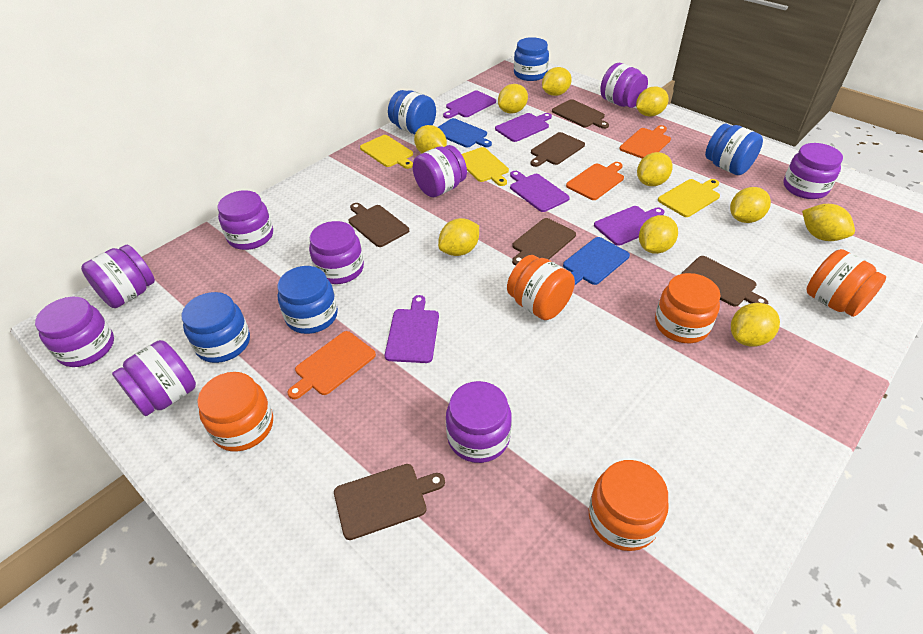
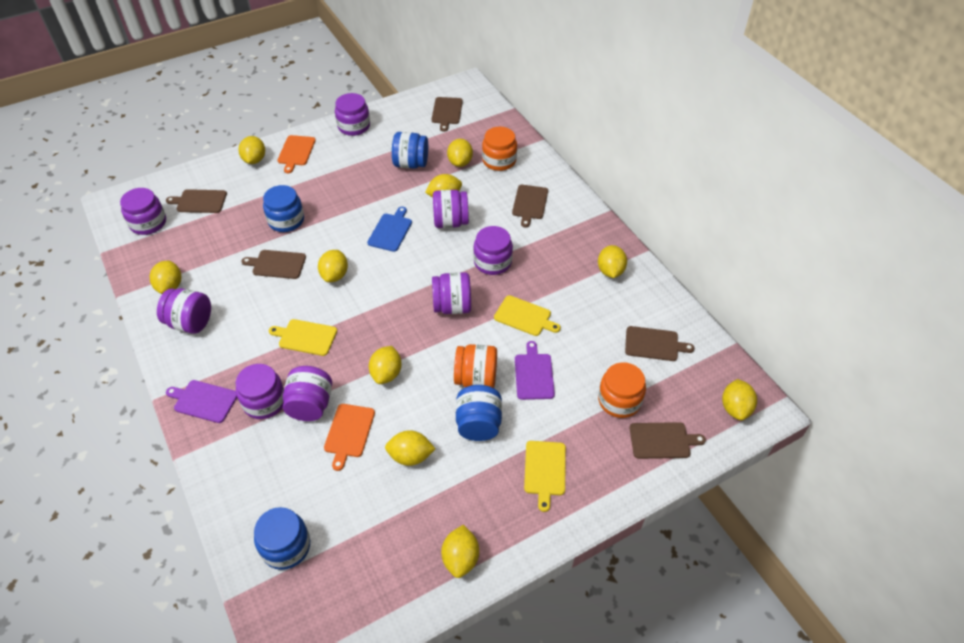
blue cutting board: 2 -> 1
blue jar: 5 -> 4
orange cutting board: 3 -> 2
orange jar: 5 -> 3
purple cutting board: 5 -> 2
purple jar: 9 -> 8

